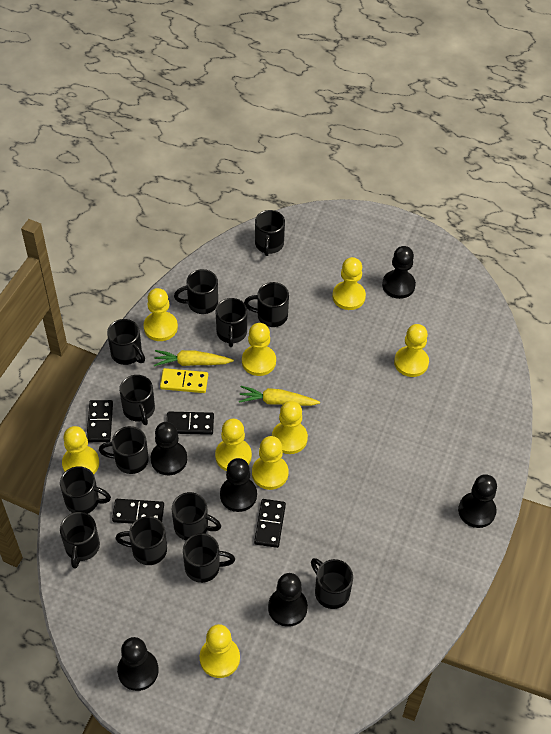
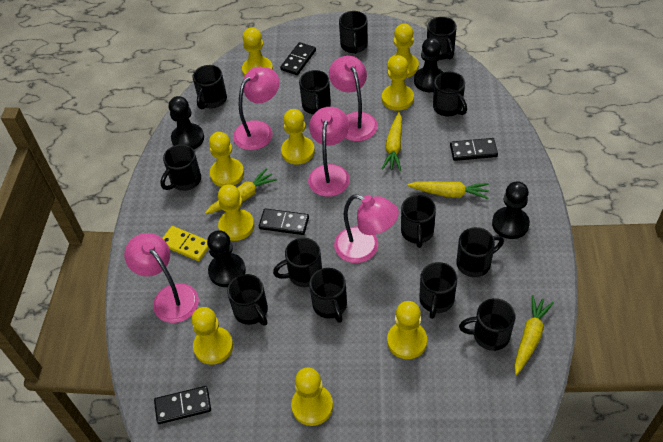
black pawn: 6 -> 4
pink lamp: 0 -> 5
yellow carrot: 2 -> 4

